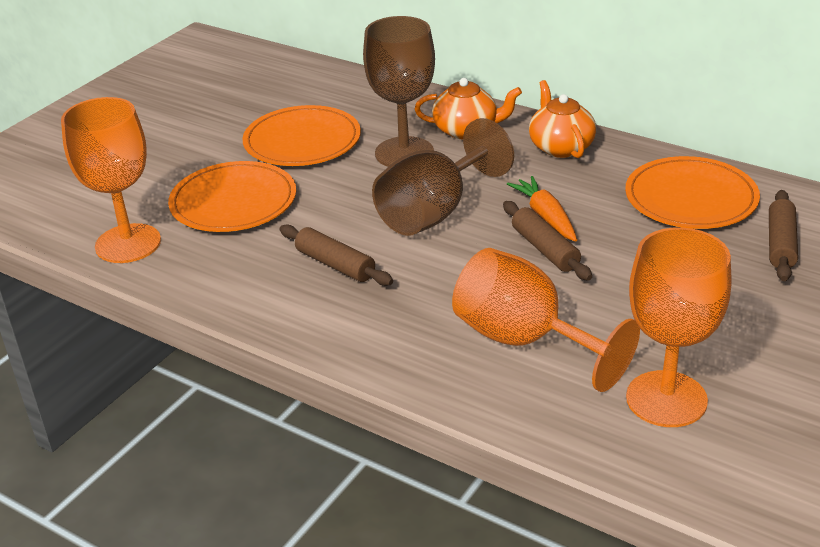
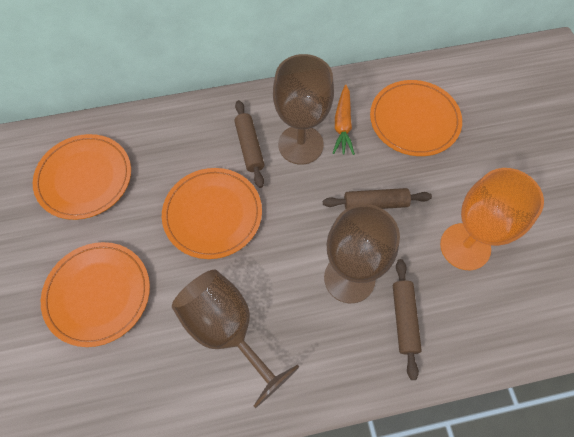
brown goblet: 2 -> 3
orange goblet: 3 -> 1
orange plate: 3 -> 4
orange teapot: 2 -> 0

